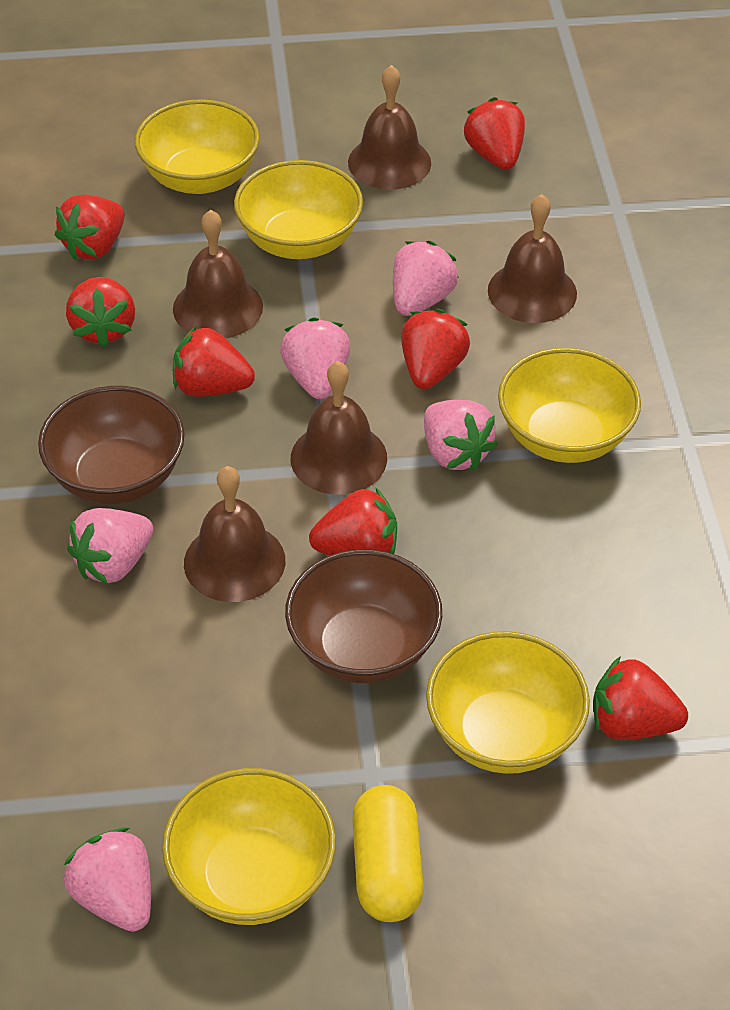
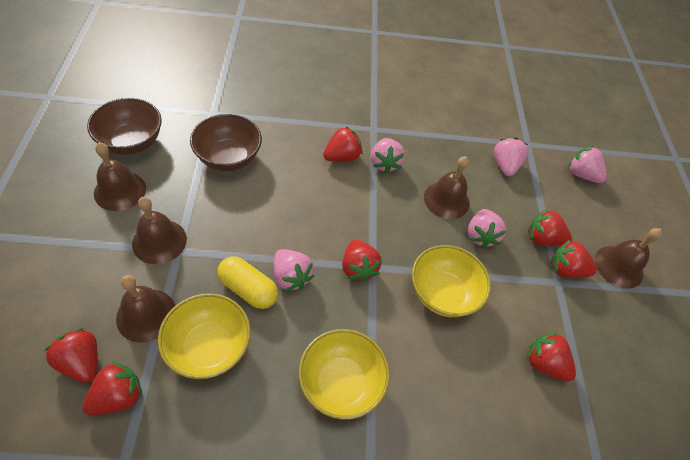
yellow bowl: 5 -> 3

